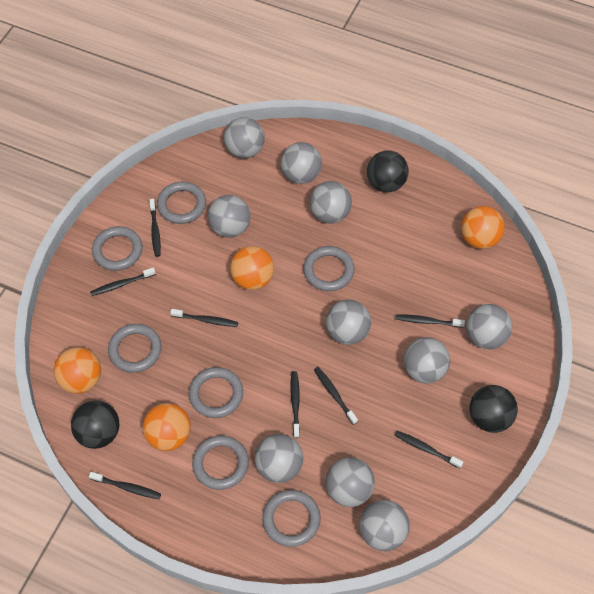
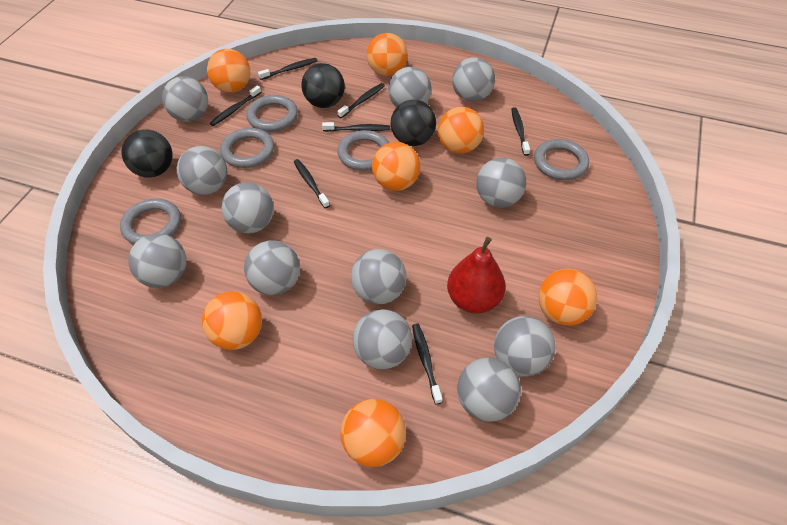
black toothbrush: 8 -> 7
grey ball: 10 -> 12
grey ring: 7 -> 5
orange ball: 4 -> 7
red pear: 0 -> 1

